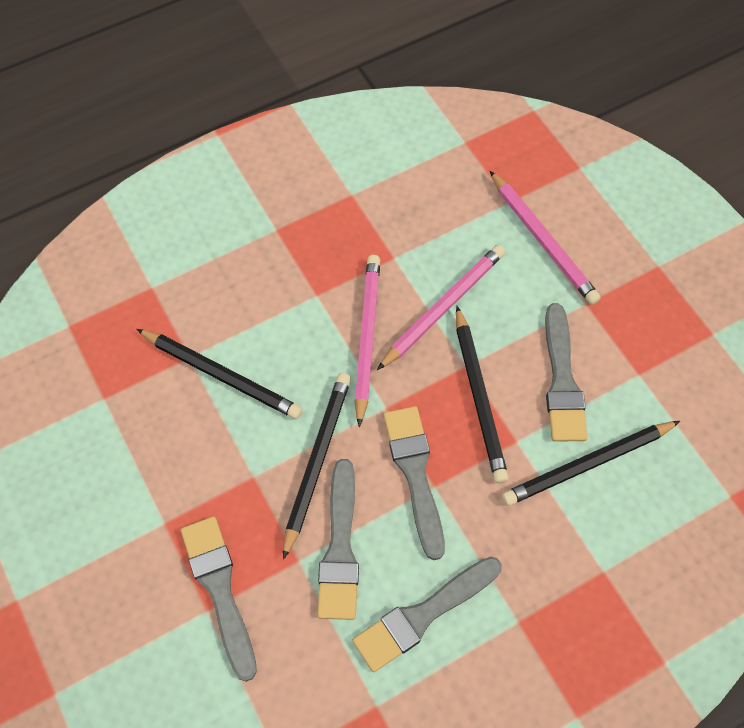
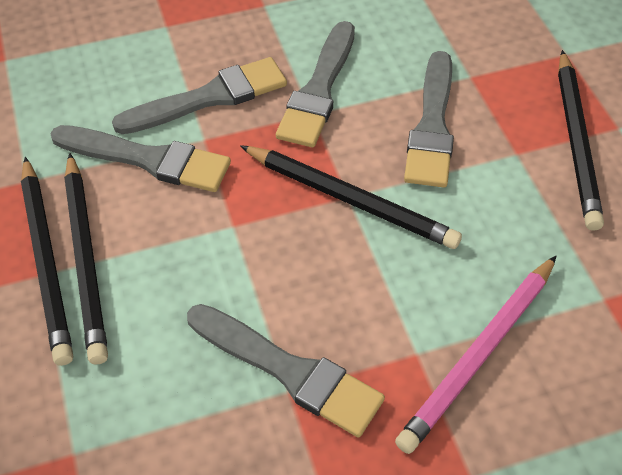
pink pencil: 3 -> 1

